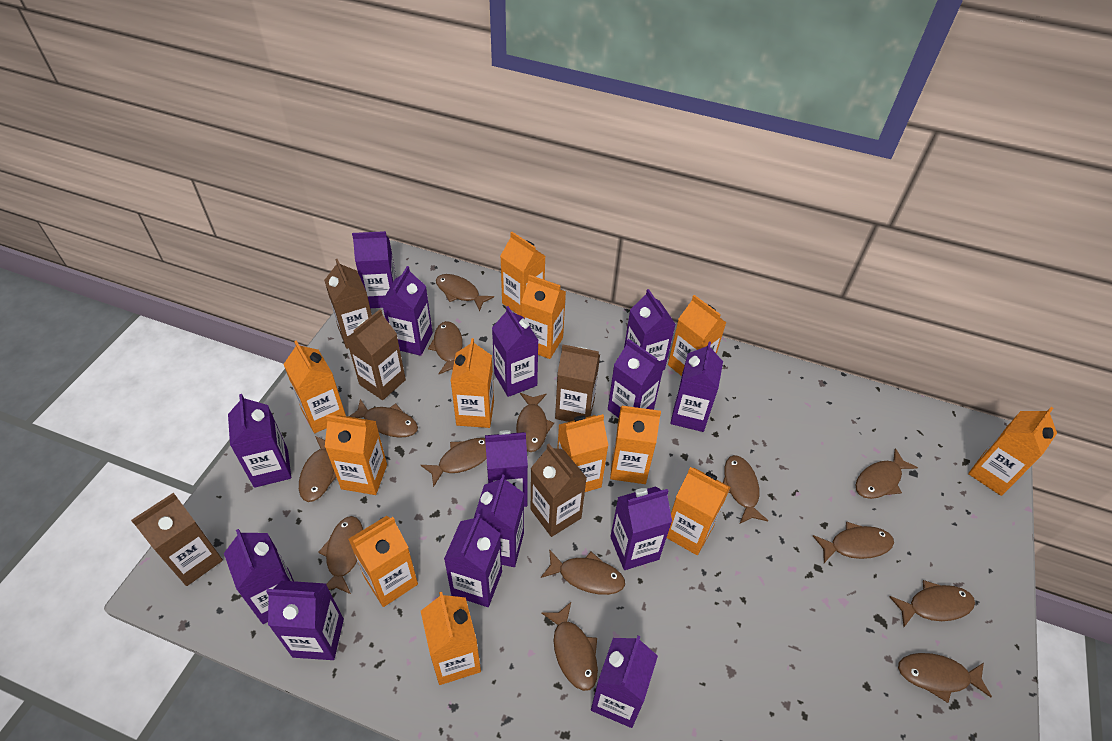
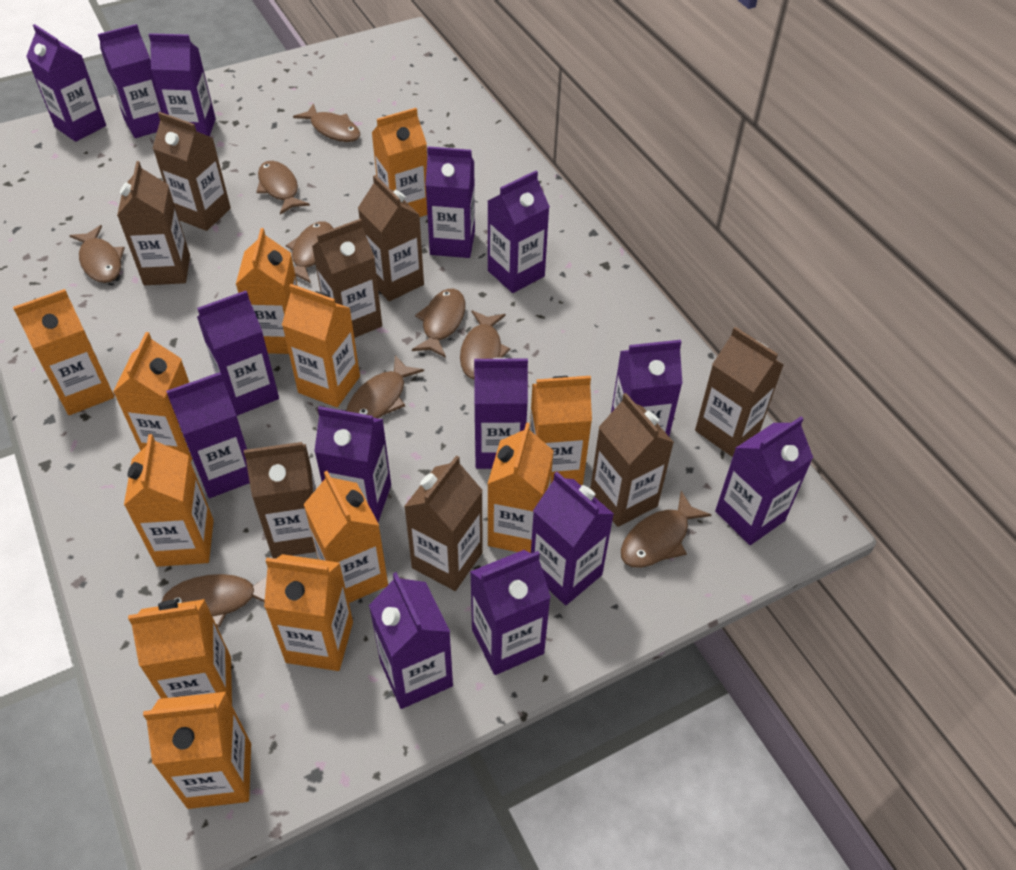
brown carton: 5 -> 8
brown fish: 14 -> 9

